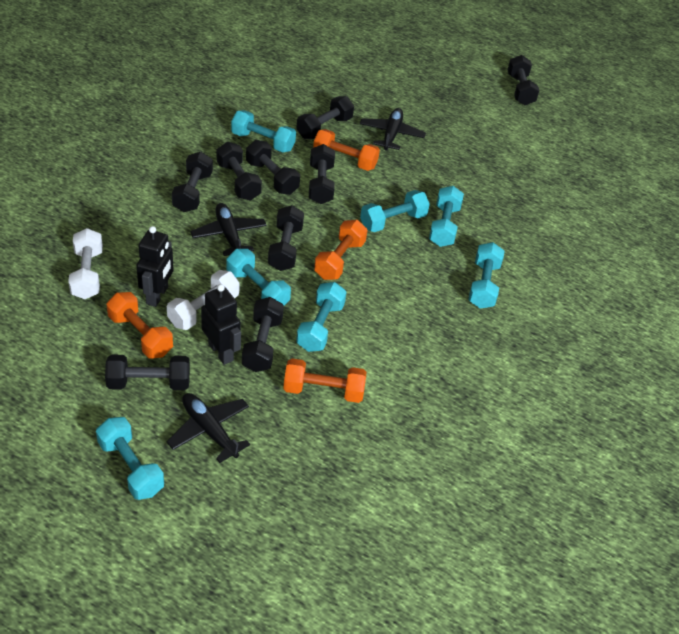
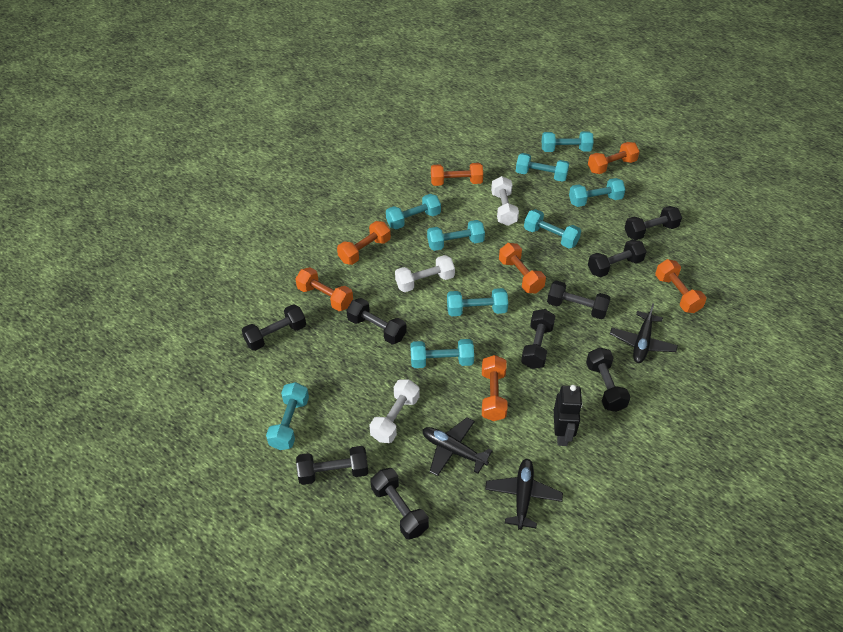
black robot: 2 -> 1
orange dumbbell: 4 -> 7
turquoise dumbbell: 7 -> 9
white dumbbell: 2 -> 3

